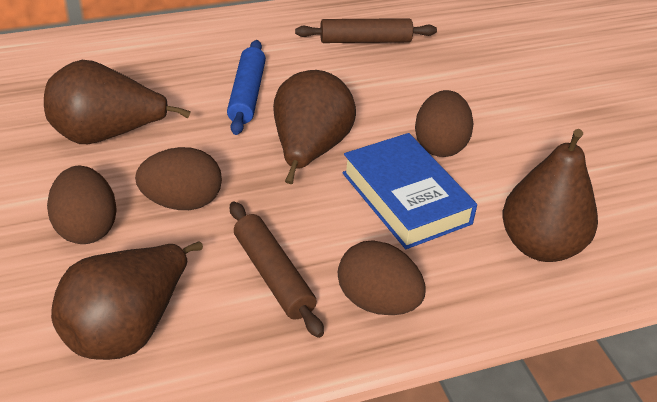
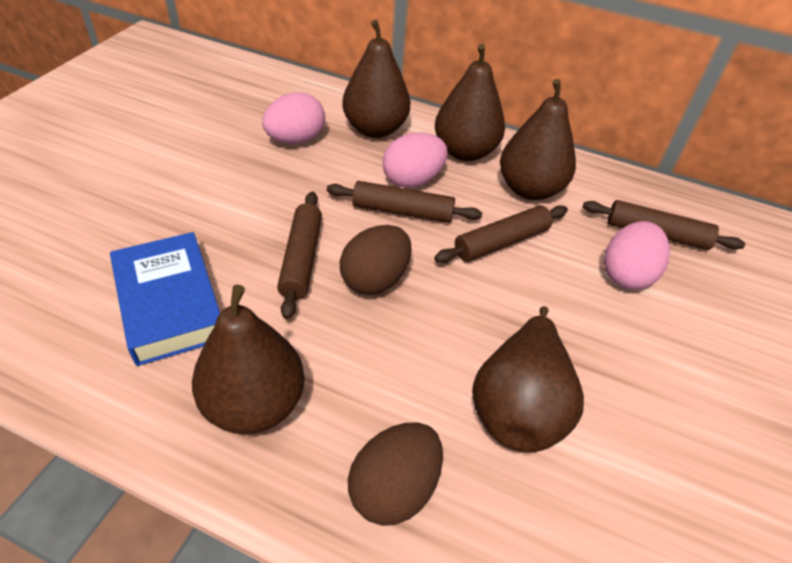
blue rolling pin: 1 -> 0
brown egg: 4 -> 2
brown pear: 4 -> 5
brown rolling pin: 2 -> 4
pink egg: 0 -> 3

